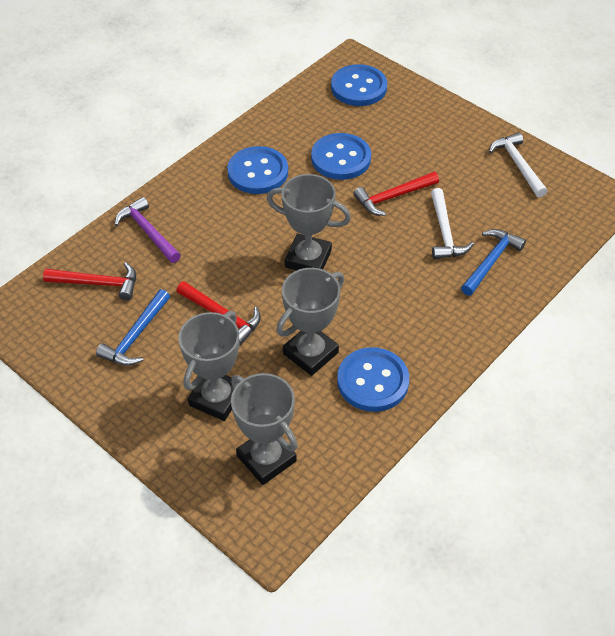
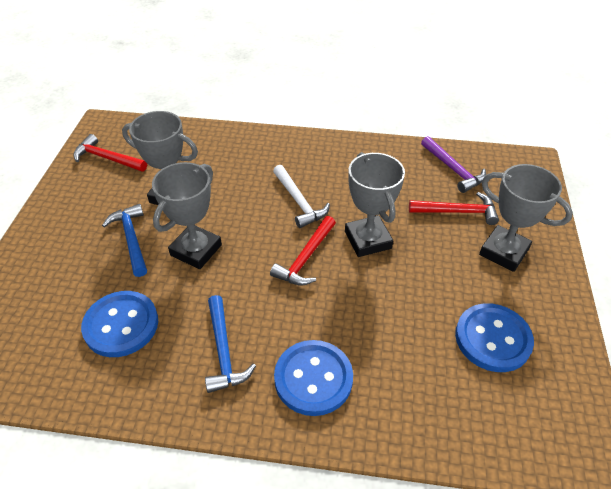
blue button: 4 -> 3
white hammer: 2 -> 1

